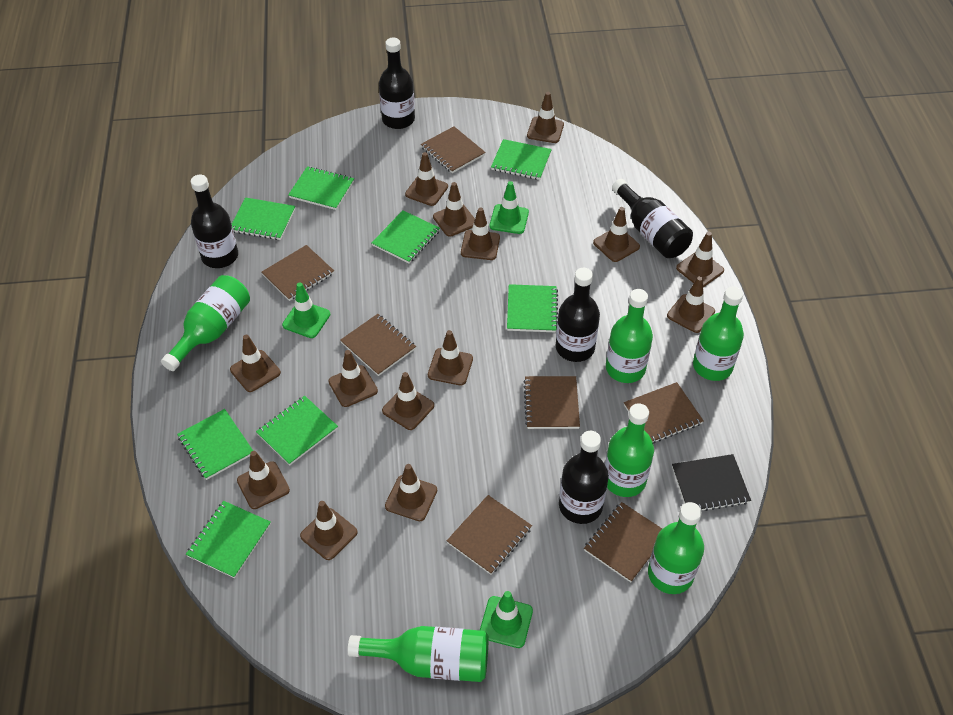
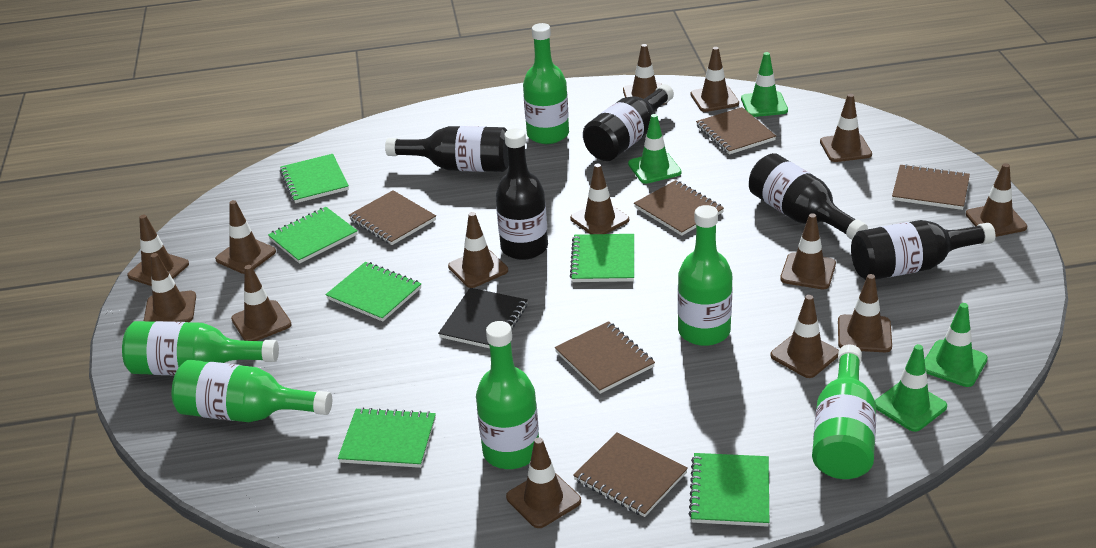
brown notebook: 7 -> 6
green notebook: 8 -> 6
green traffic cone: 3 -> 4

